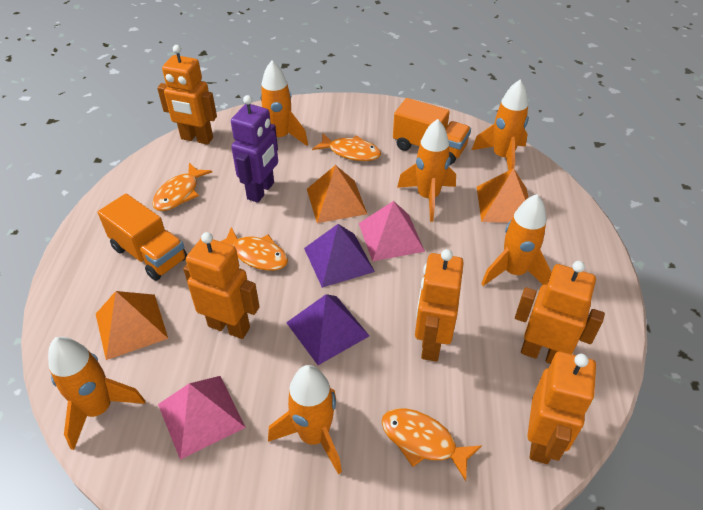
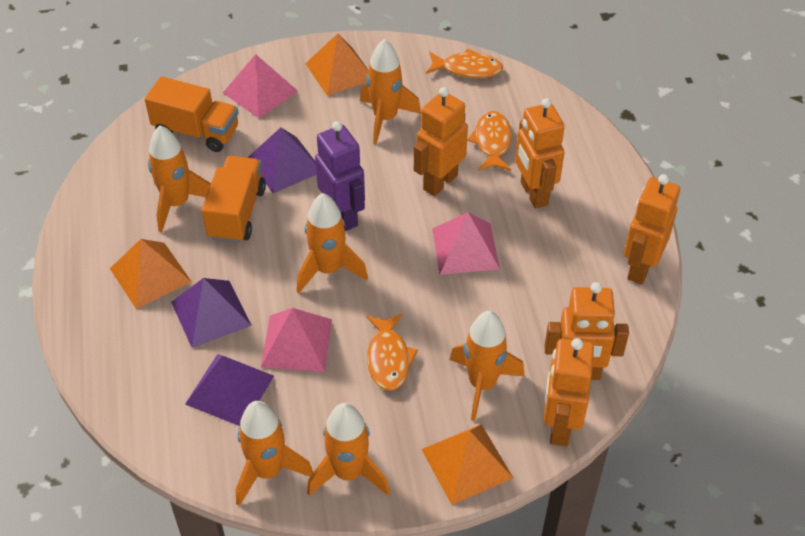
orange fish: 4 -> 3
pink pyramid: 2 -> 3
purple pyramid: 2 -> 3

